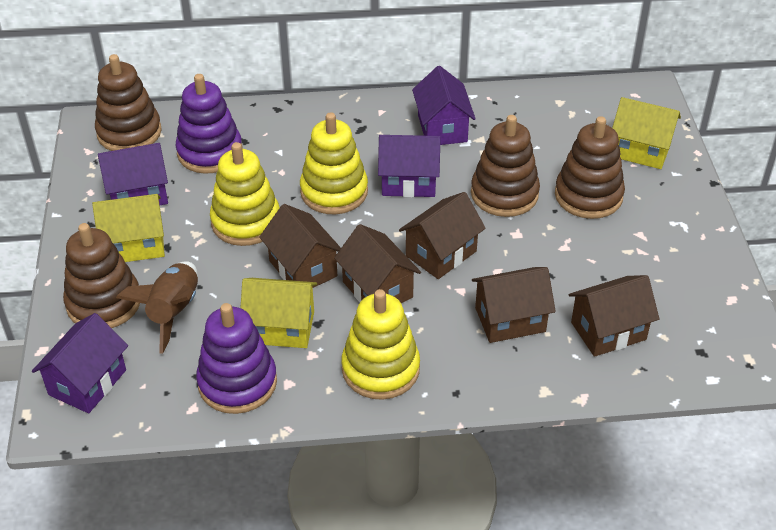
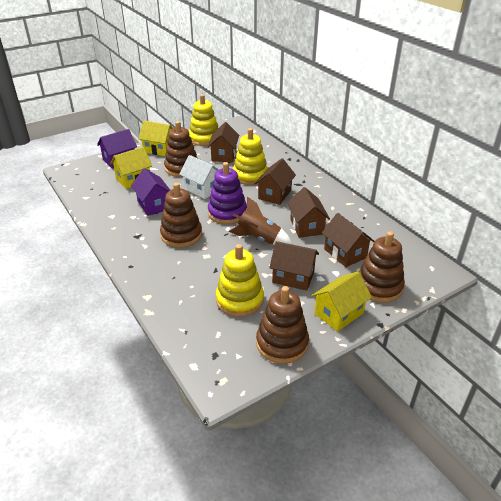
purple house: 4 -> 2
purple stacking toy: 2 -> 1
white house: 0 -> 1

